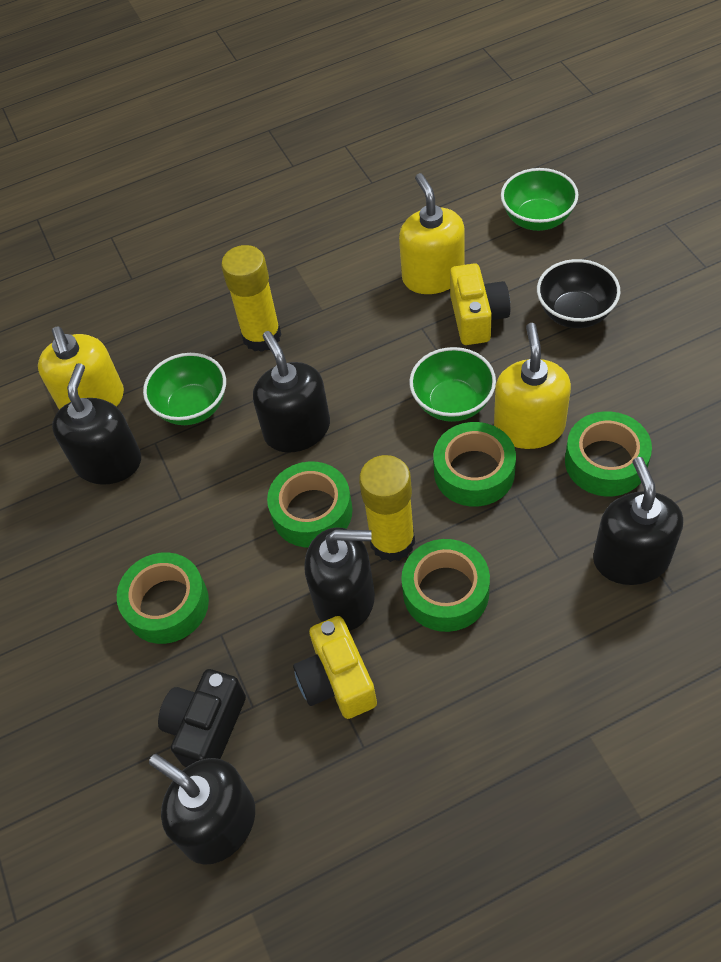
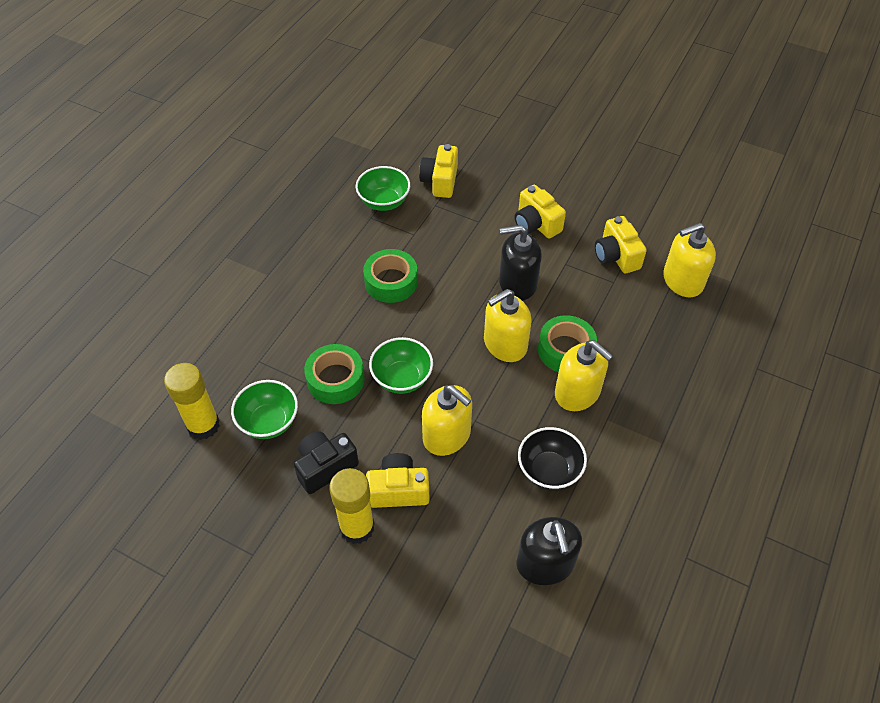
black soap dispenser: 5 -> 2
green tape: 5 -> 3
yellow camera: 2 -> 4
yellow soap dispenser: 3 -> 4

